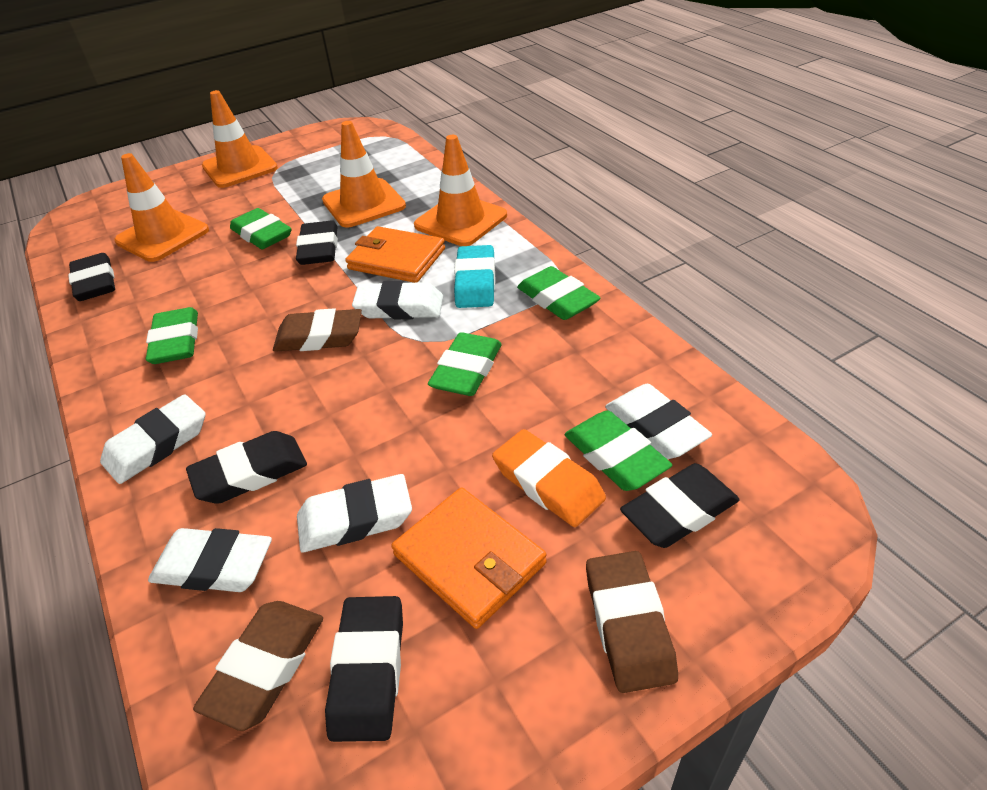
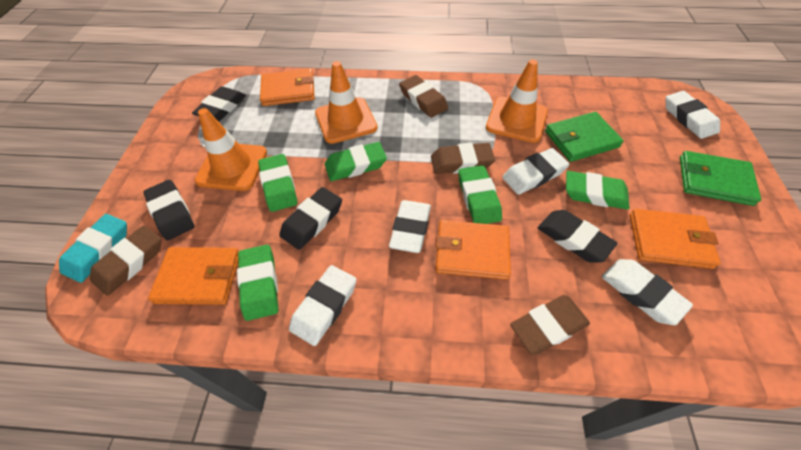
black eraser: 5 -> 4
brown eraser: 3 -> 4
green wallet: 0 -> 2
orange eraser: 1 -> 0
orange traffic cone: 4 -> 3
orange wallet: 2 -> 4

